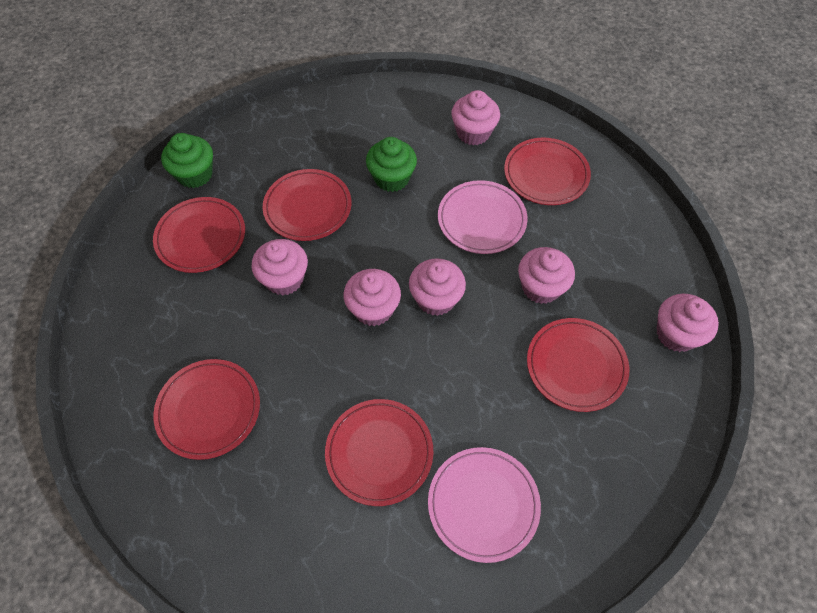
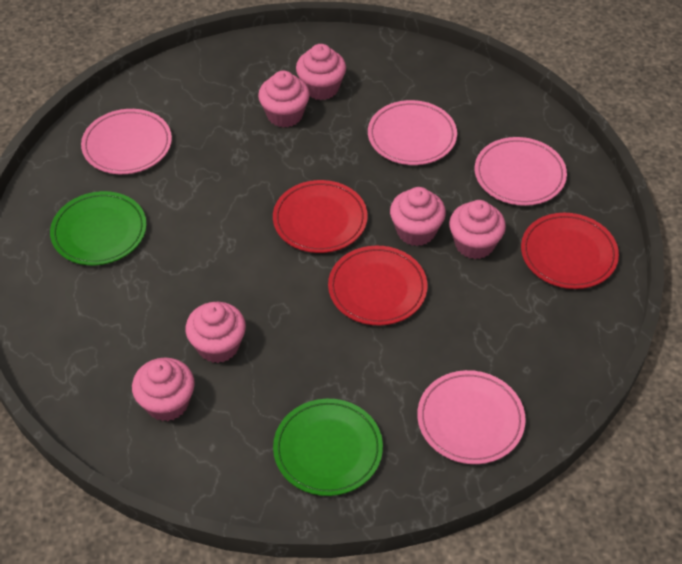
green cupcake: 2 -> 0
green plate: 0 -> 2
pink plate: 2 -> 4
red plate: 6 -> 3

